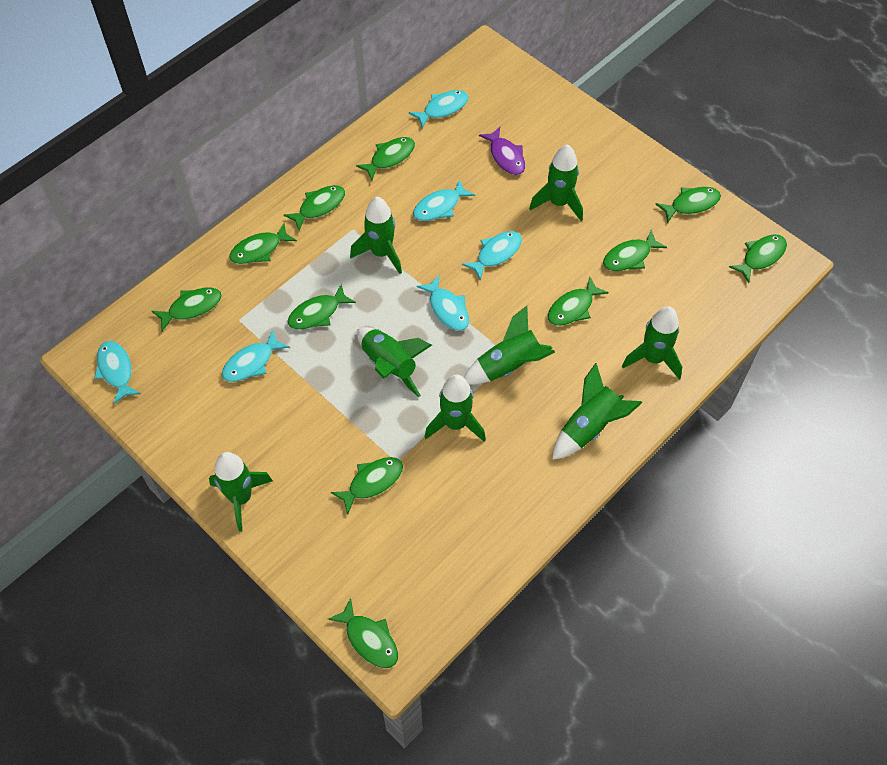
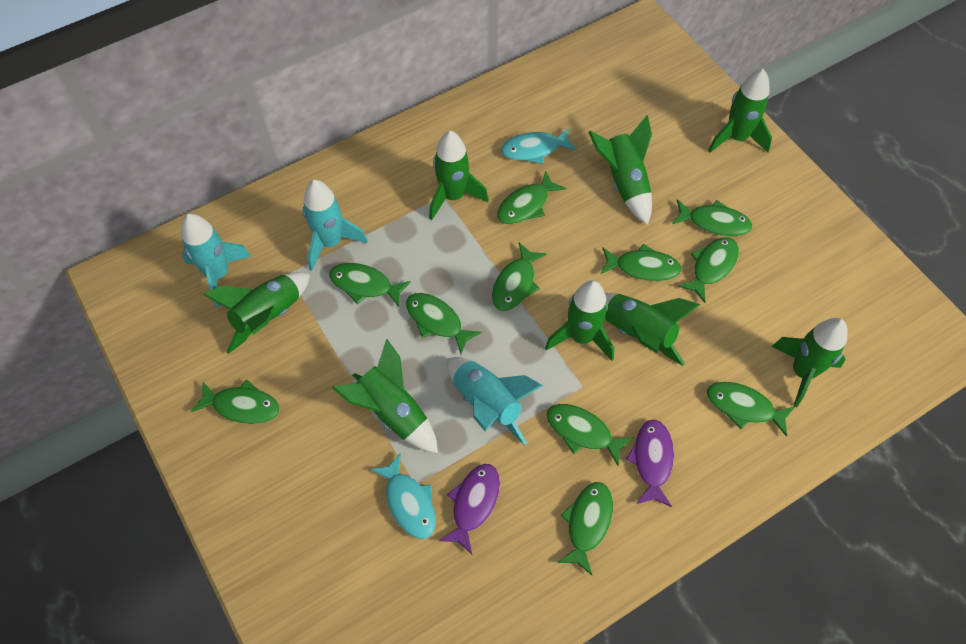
purple fish: 1 -> 2
turquoise fish: 6 -> 2
turquoise rocket: 0 -> 3

